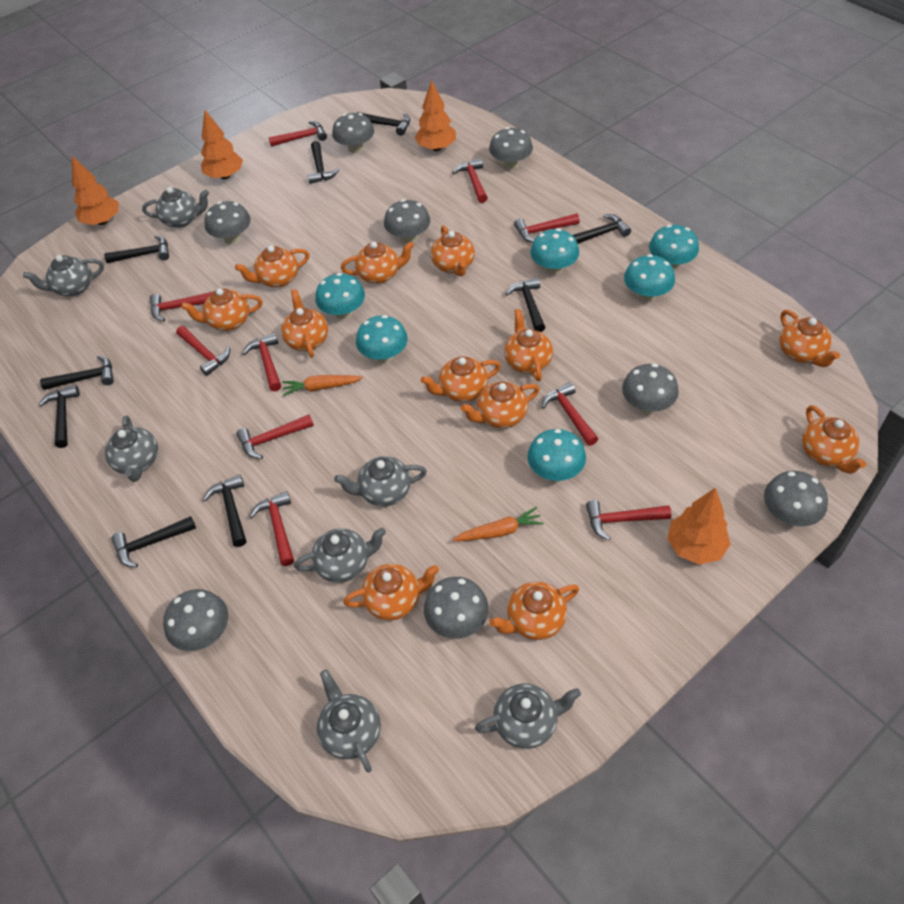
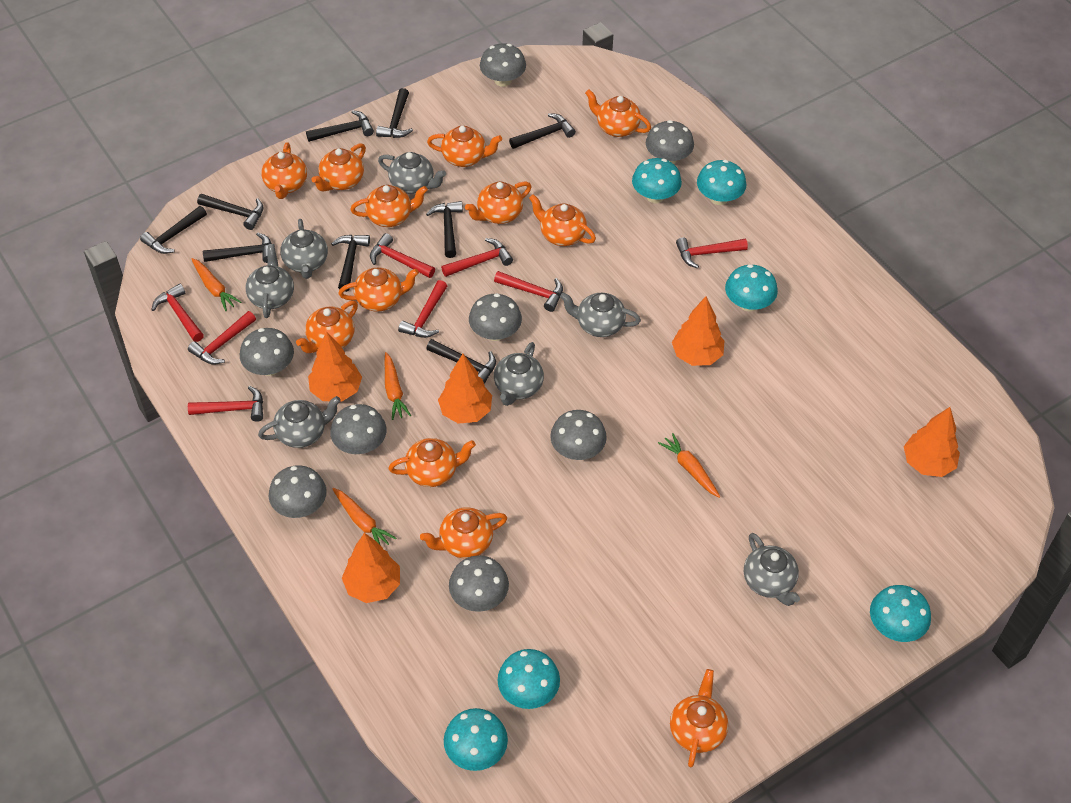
orange carrot: 2 -> 4
orange tree: 4 -> 5
red hammer: 10 -> 8

